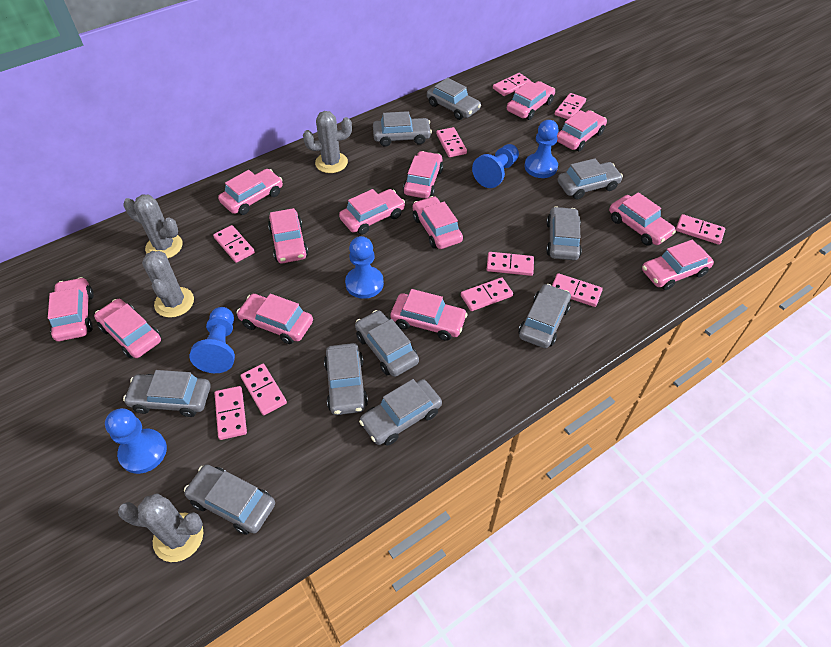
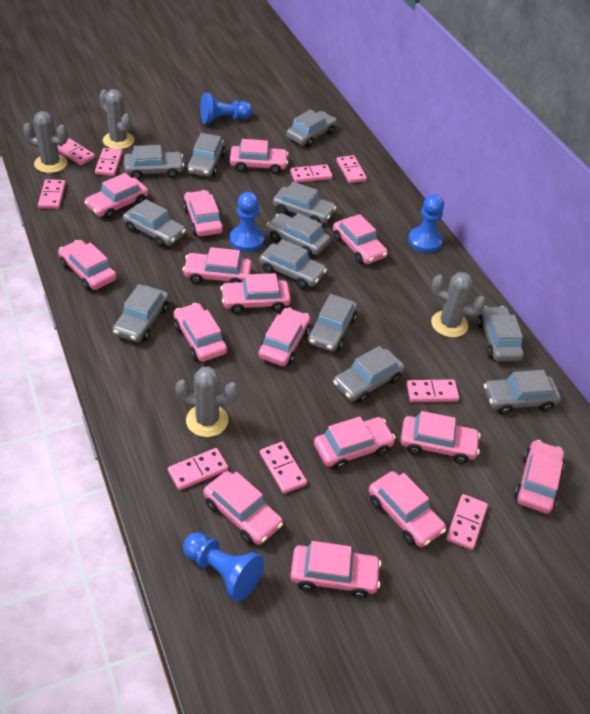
blue pawn: 5 -> 4
grey car: 10 -> 12
pink car: 13 -> 15
pink domino: 10 -> 9

